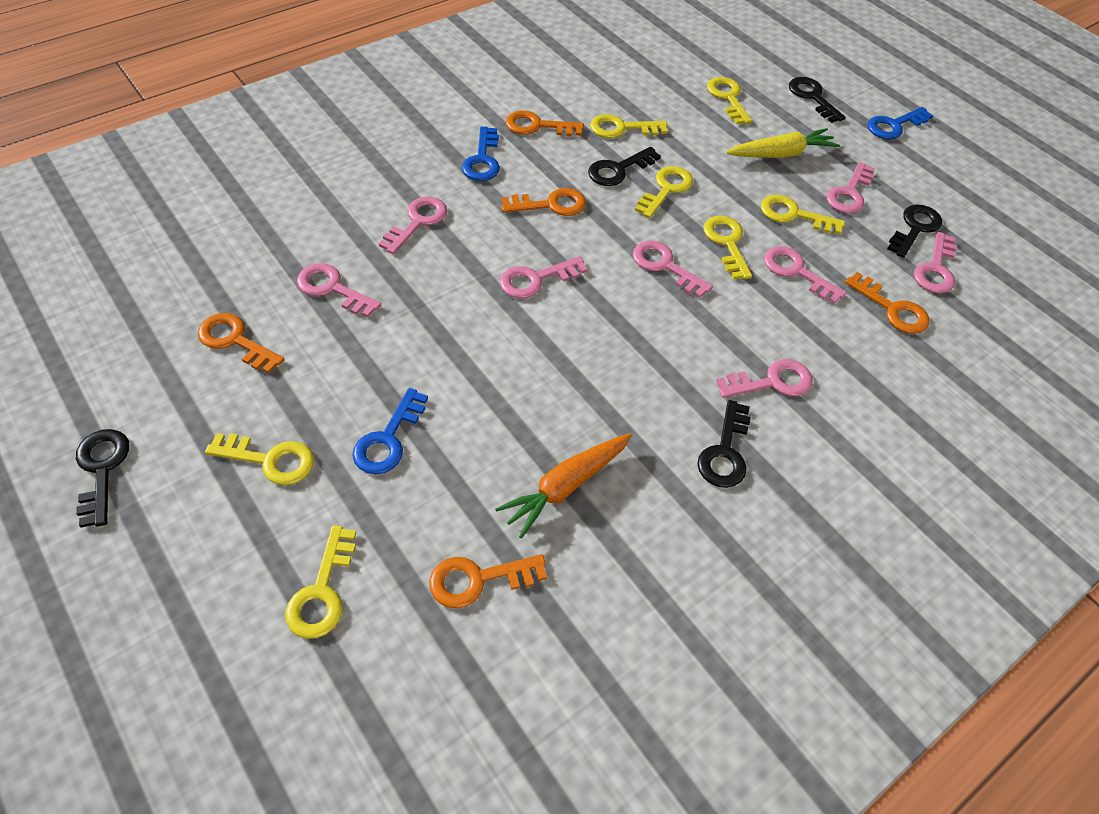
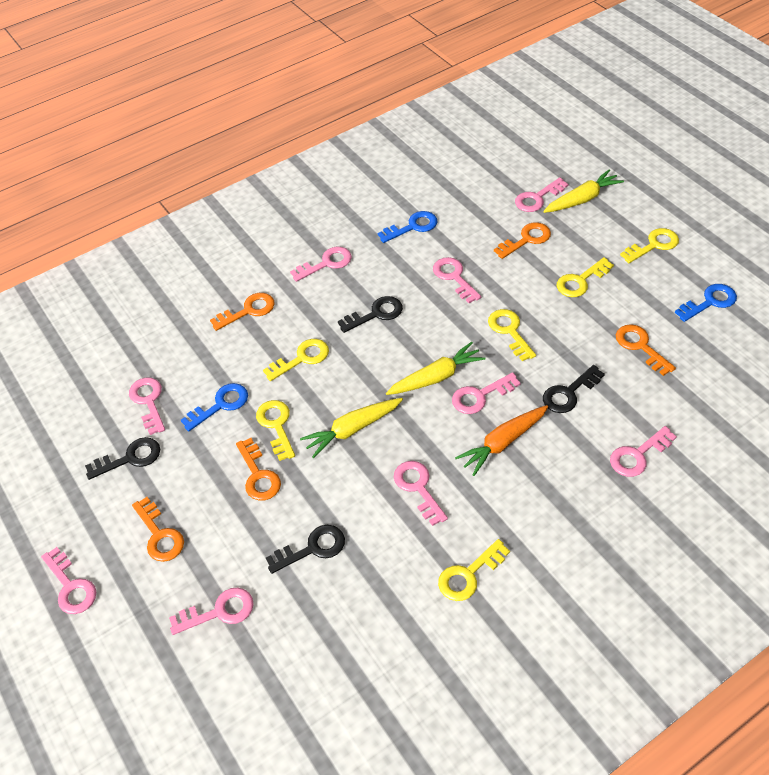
black key: 5 -> 4
pink key: 8 -> 9
yellow carrot: 1 -> 3
yellow key: 7 -> 6

